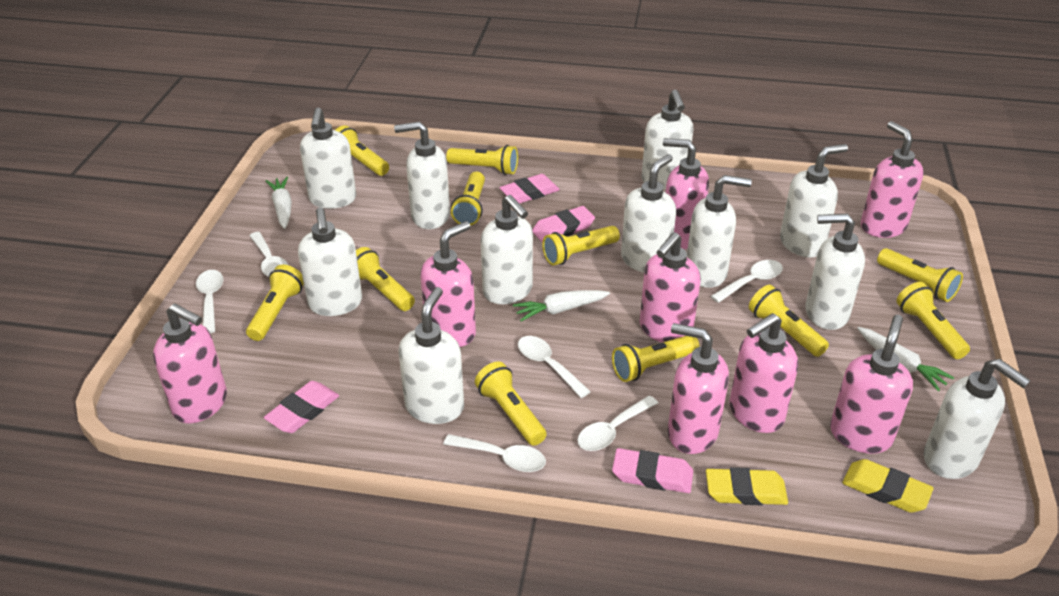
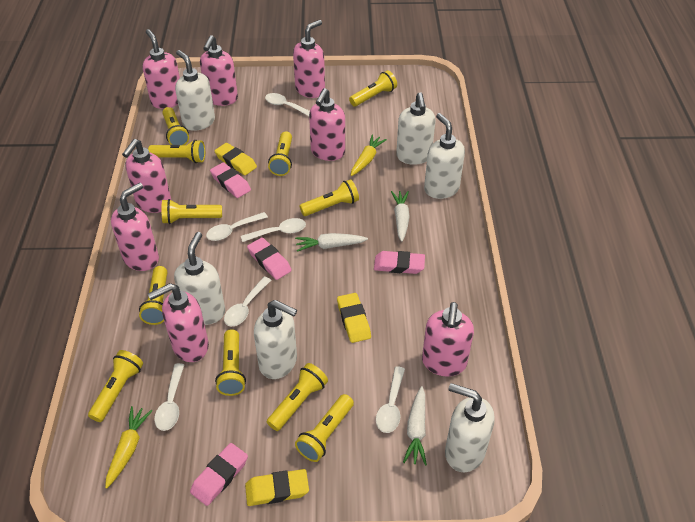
white soap dispenser: 11 -> 6
yellow carrot: 0 -> 2
yellow eraser: 2 -> 3

